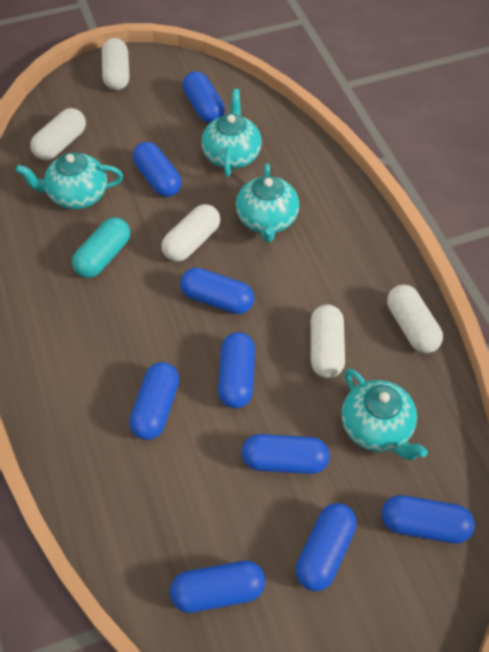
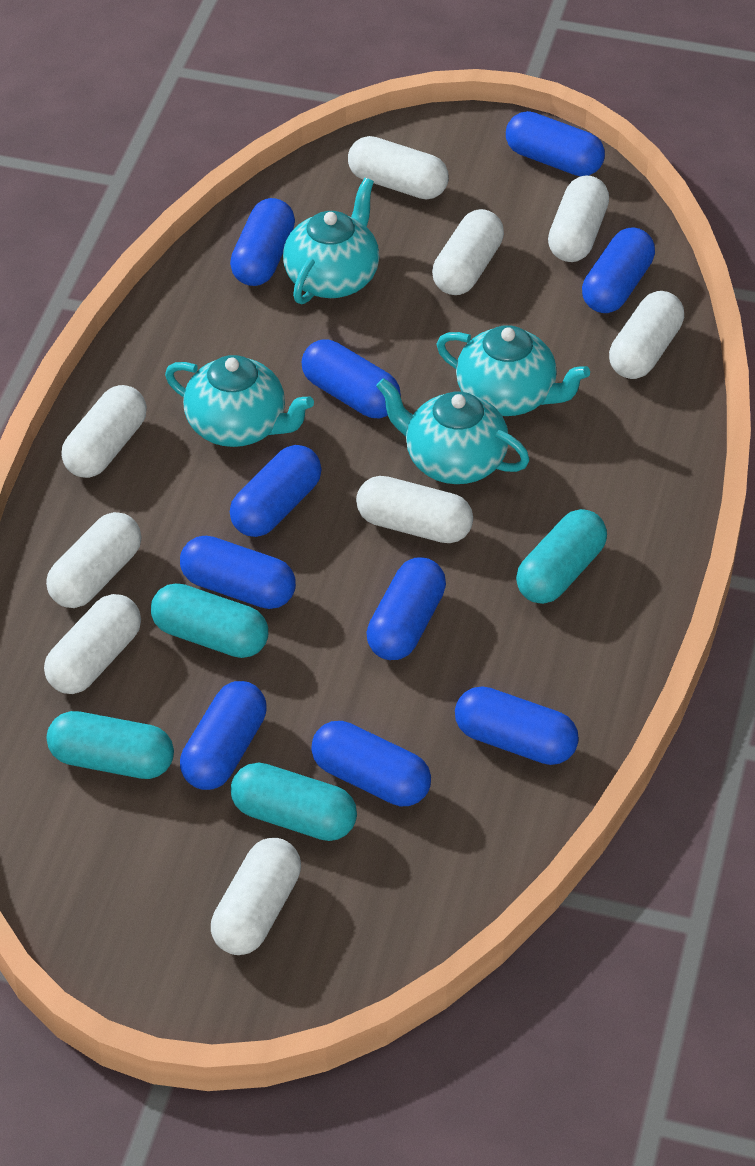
blue capsule: 9 -> 10
turquoise capsule: 1 -> 4
white capsule: 5 -> 9

